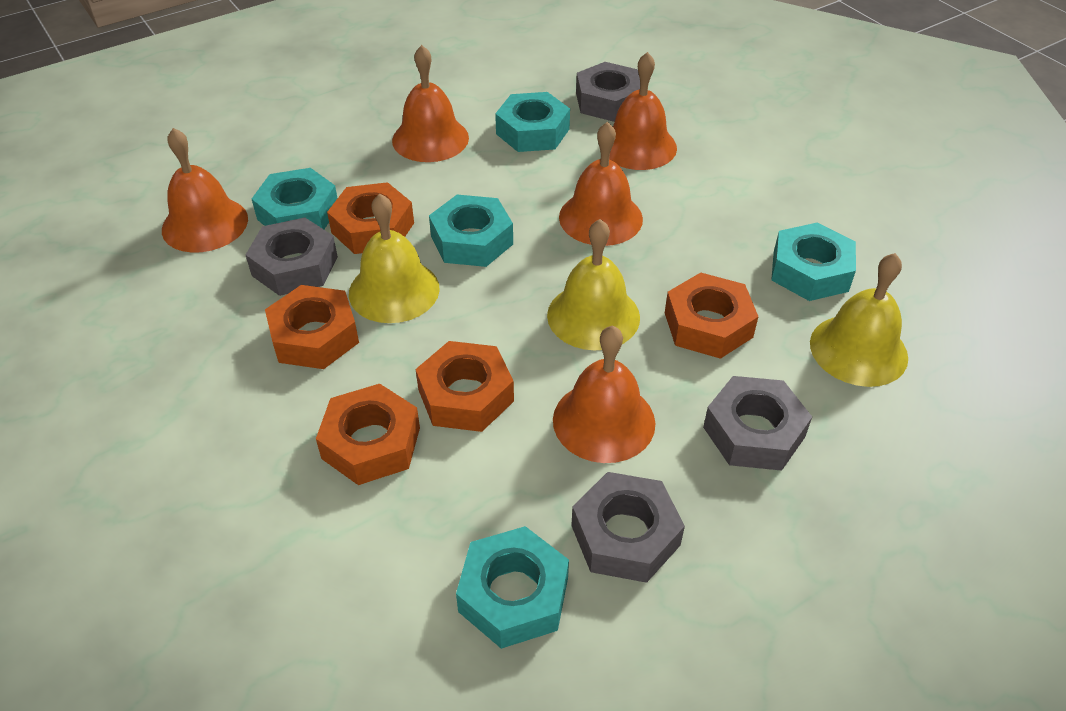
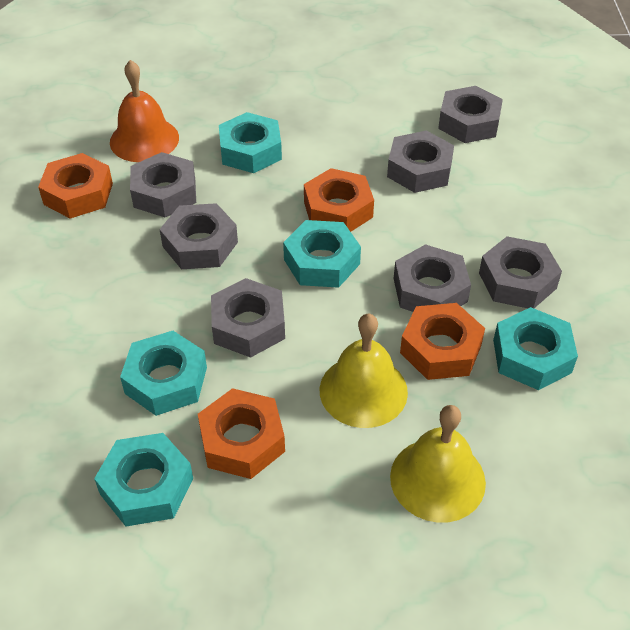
grey nut: 4 -> 7
orange bell: 5 -> 1
orange nut: 5 -> 4
yellow bell: 3 -> 2

